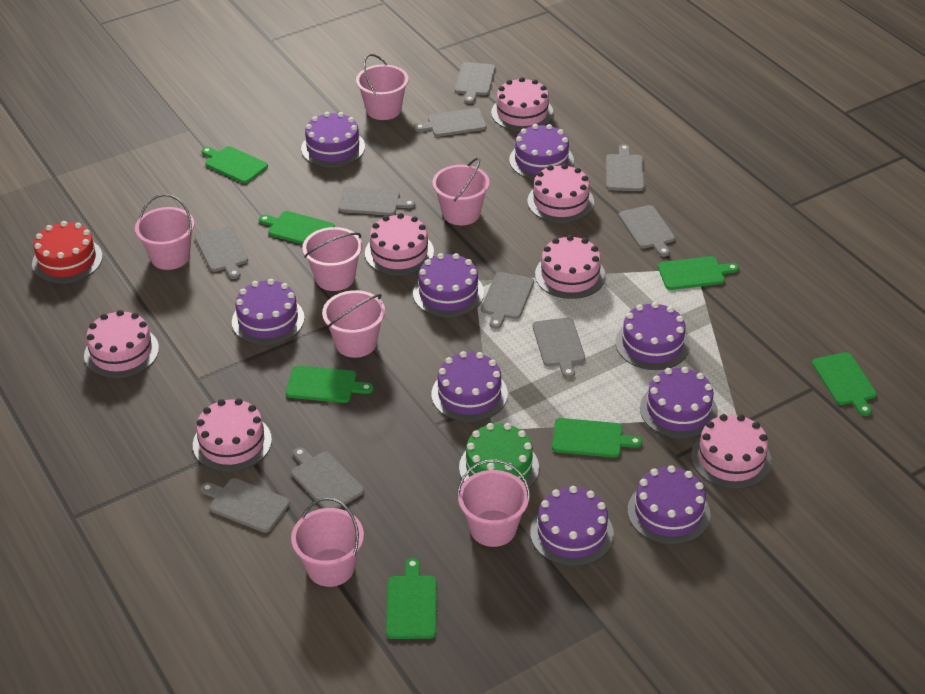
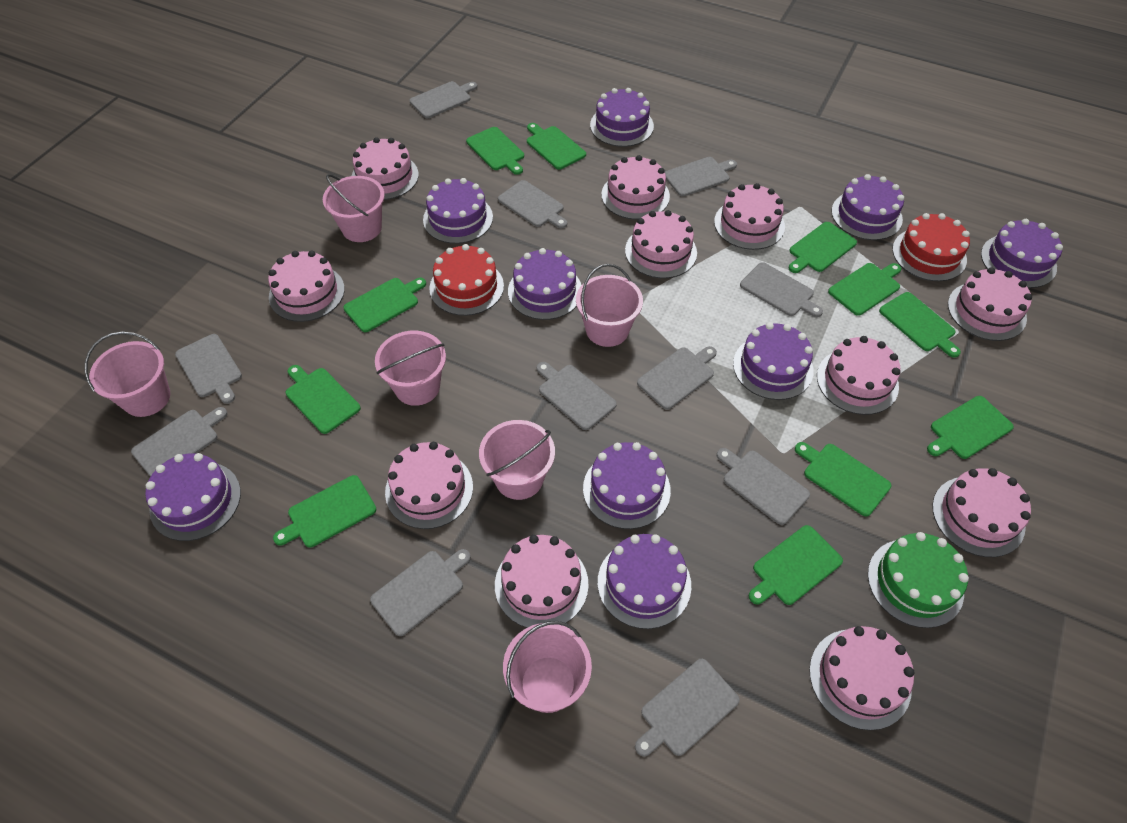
green cutting board: 7 -> 11
grey cutting board: 10 -> 11
pink bucket: 7 -> 6
pink cake: 7 -> 11
red cake: 1 -> 2

